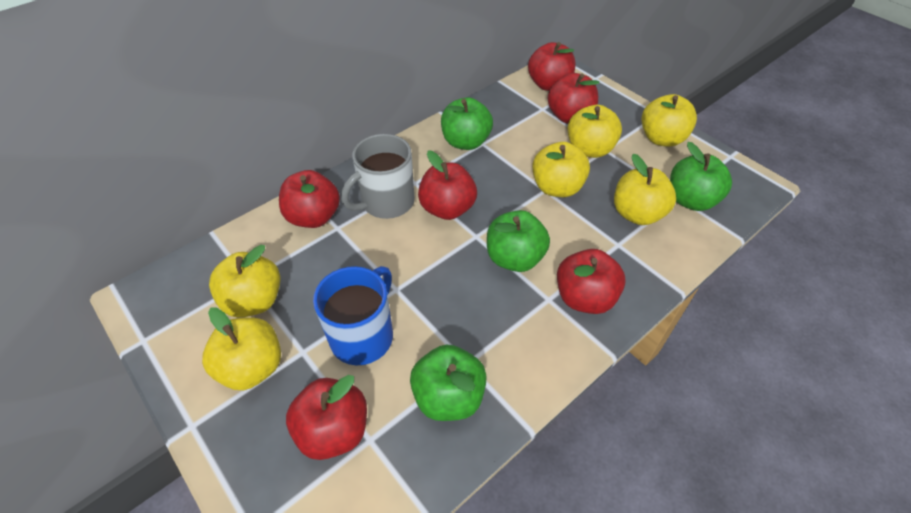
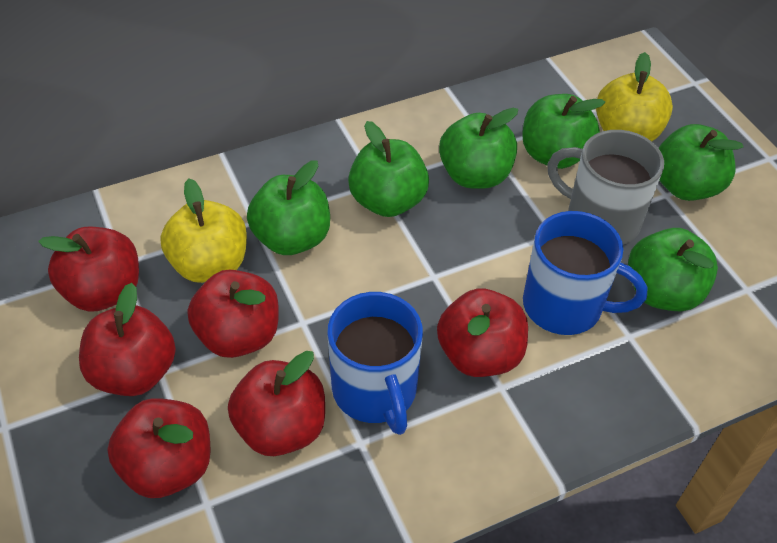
blue mug: 1 -> 2
green apple: 4 -> 6
yellow apple: 6 -> 2

